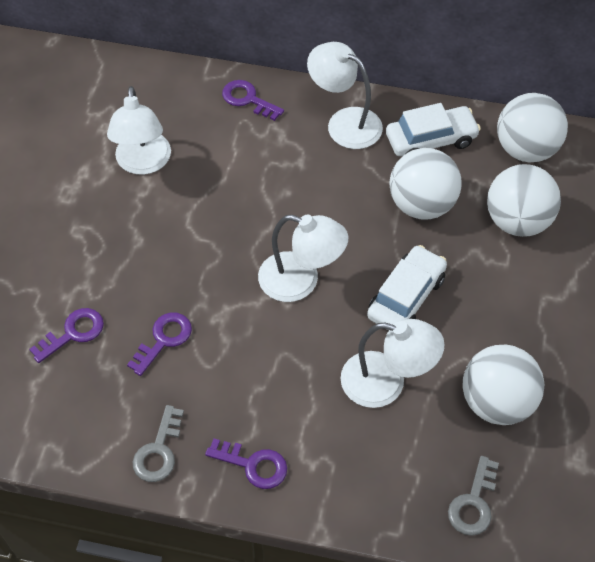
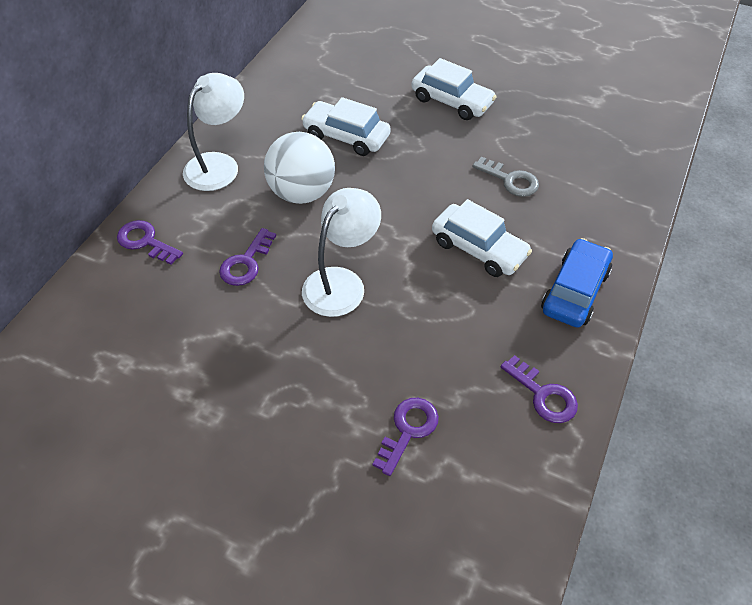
blue car: 0 -> 1
grey key: 2 -> 1
white ball: 4 -> 1
white car: 2 -> 3
white lamp: 4 -> 2

